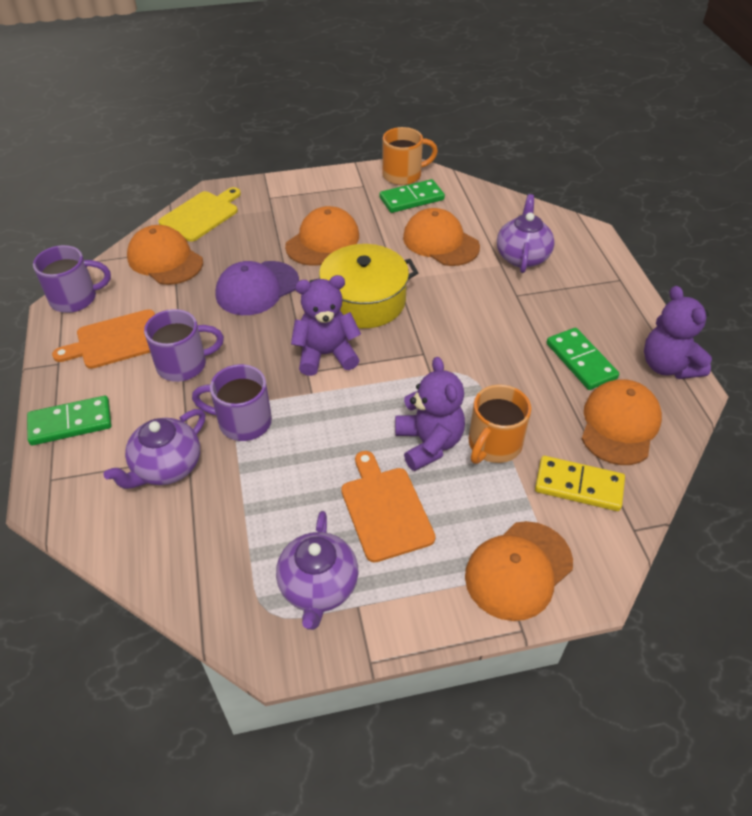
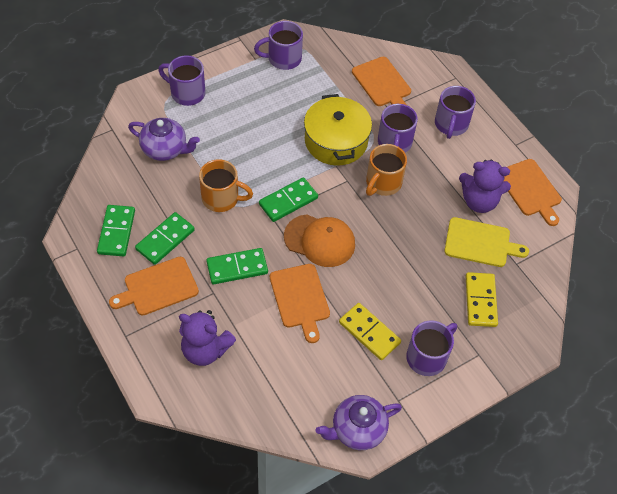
green domino: 3 -> 4
orange cap: 5 -> 1
orange cutting board: 2 -> 4
purple cap: 1 -> 0
purple mug: 3 -> 5
purple teapot: 3 -> 2
purple teddy bear: 3 -> 2
yellow domino: 1 -> 2

